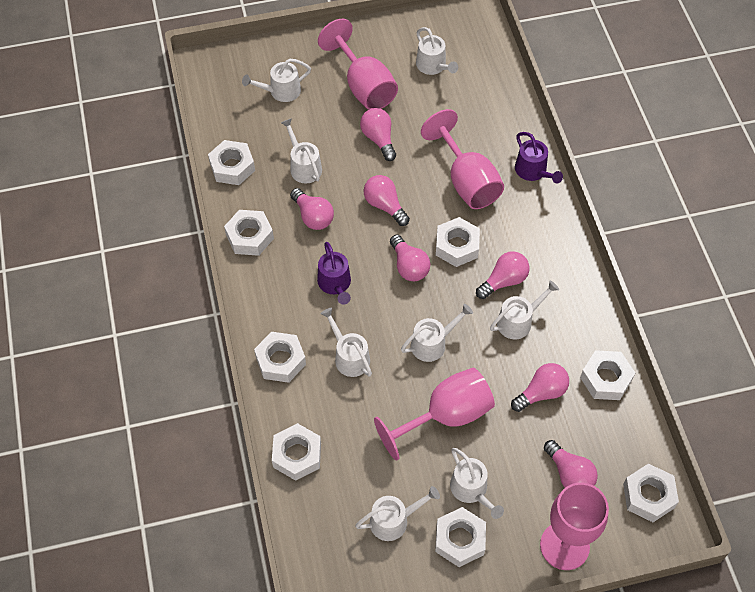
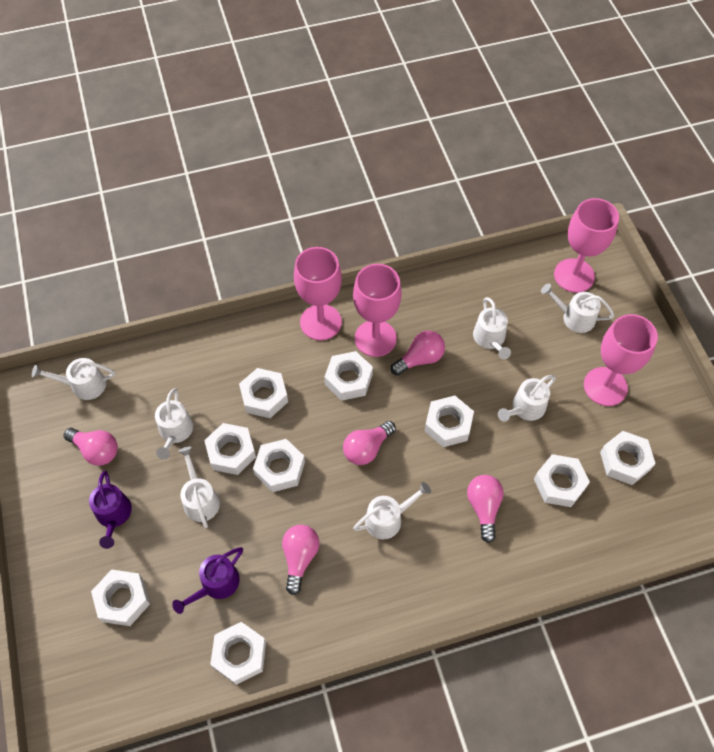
pink light bulb: 7 -> 5
white nut: 8 -> 9
white watering can: 8 -> 7

